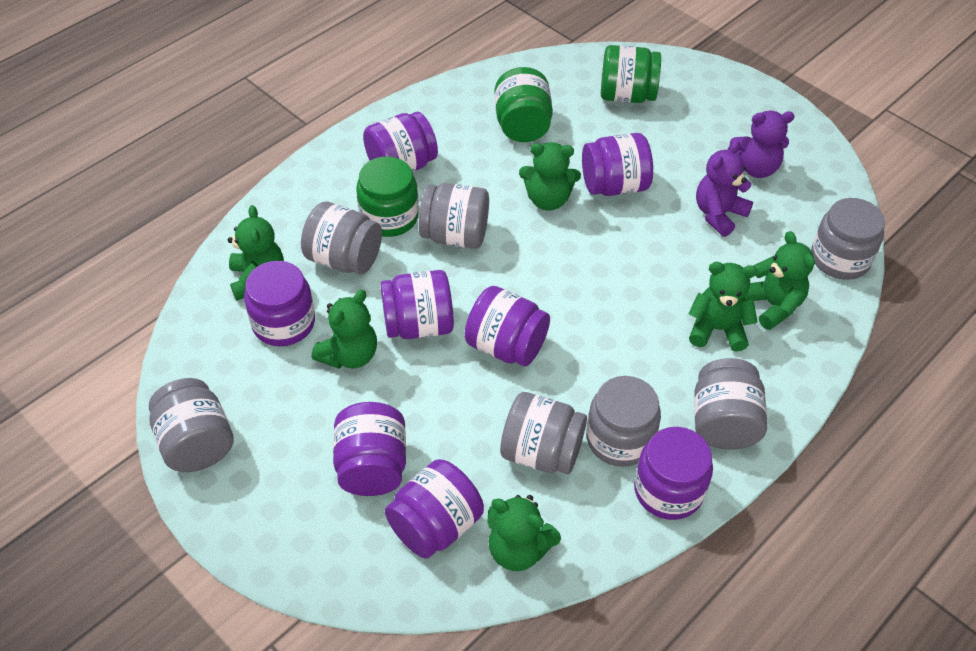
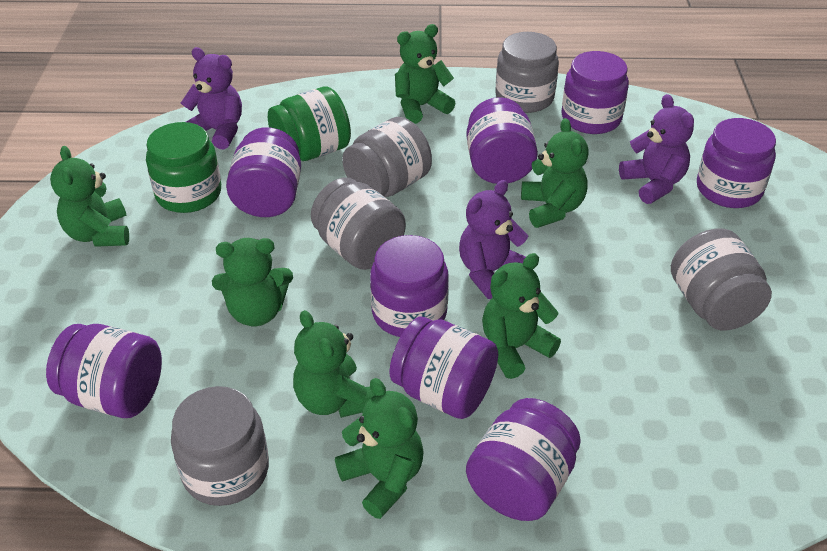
green jar: 3 -> 2
green teddy bear: 6 -> 7
grey jar: 7 -> 5
purple teddy bear: 2 -> 3

